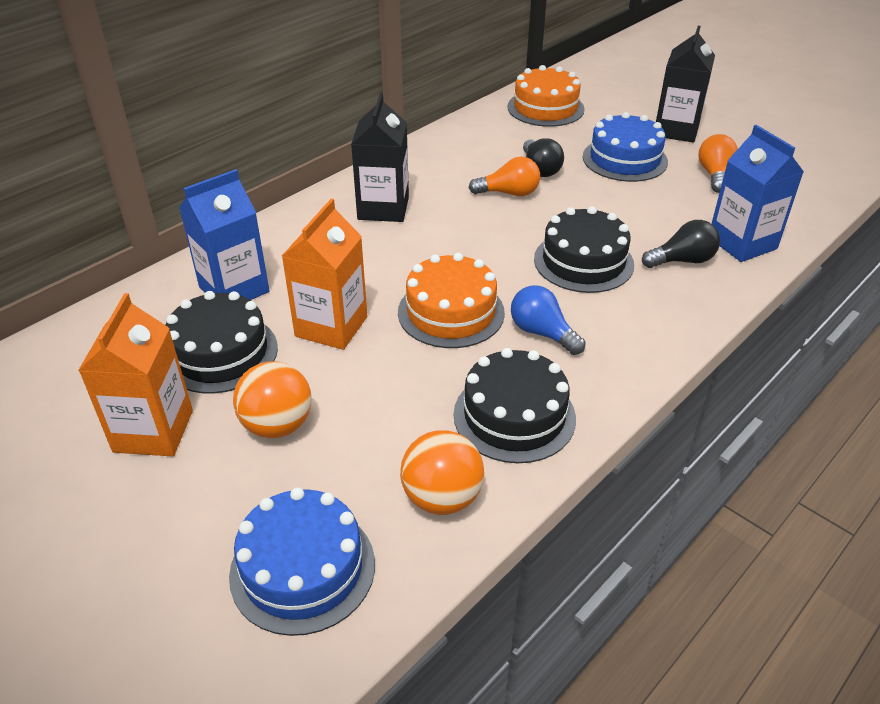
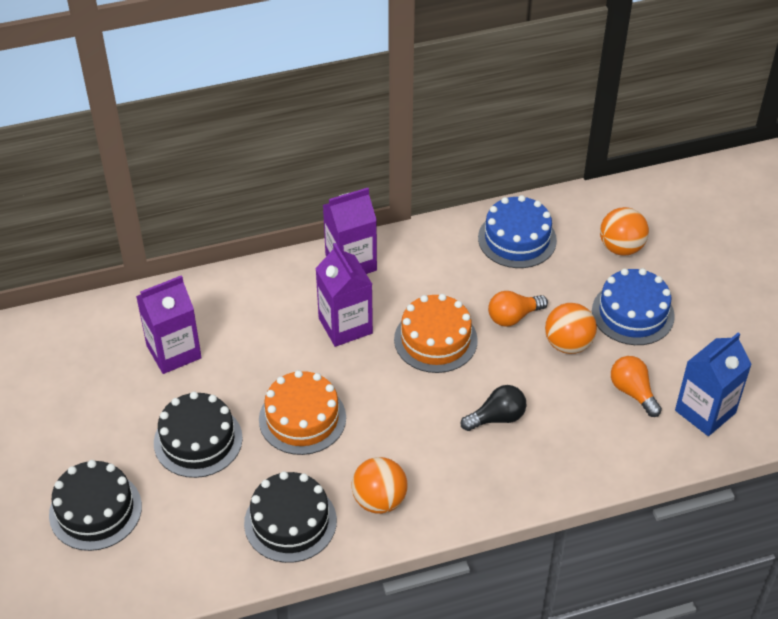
black carton: 2 -> 0
black light bulb: 2 -> 1
blue carton: 2 -> 1
blue light bulb: 1 -> 0
orange ball: 2 -> 3
orange carton: 2 -> 0
purple carton: 0 -> 3

